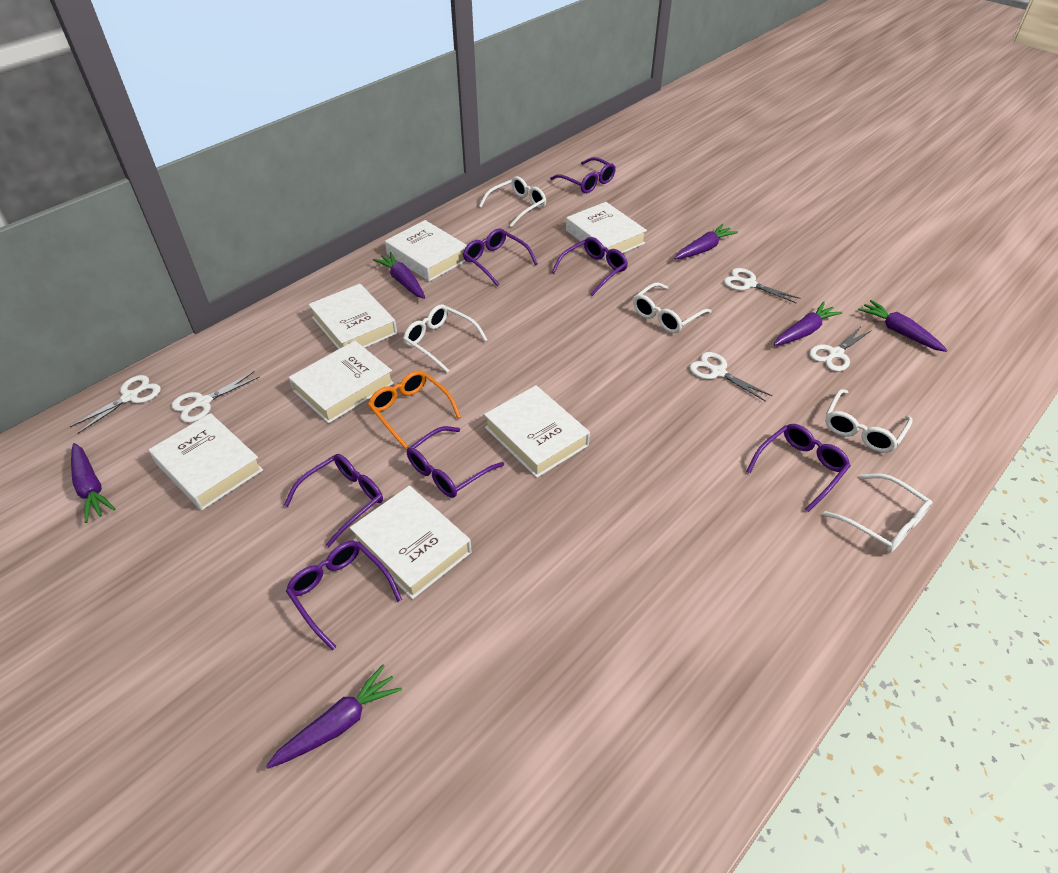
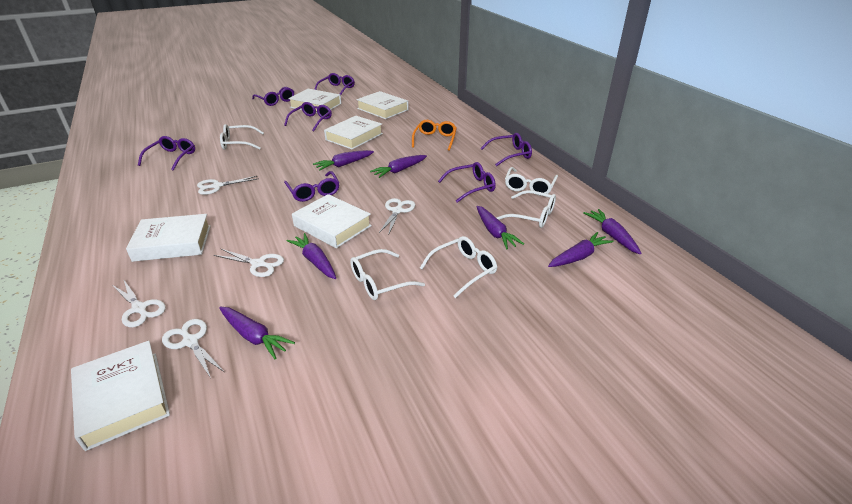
purple carrot: 6 -> 7
white book: 7 -> 6

